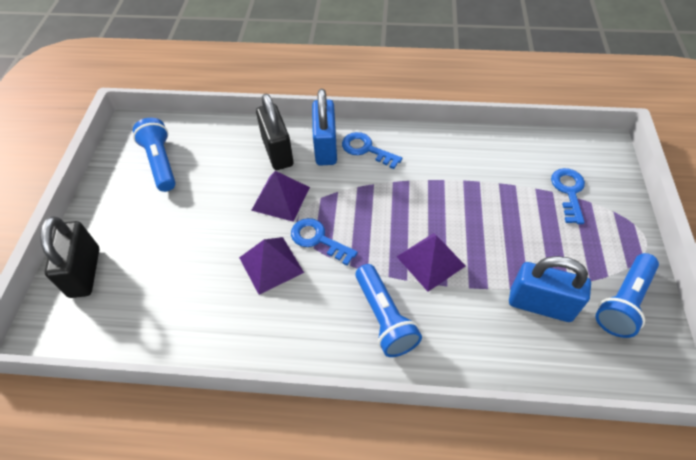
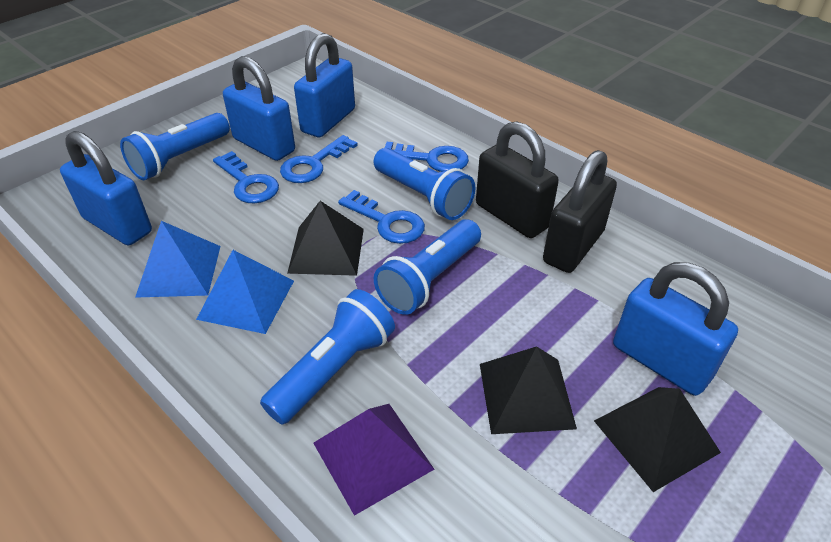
black pyramid: 0 -> 3
blue flashlight: 3 -> 4
blue key: 3 -> 4
blue padlock: 2 -> 4
blue pyramid: 0 -> 2
purple pyramid: 3 -> 1

